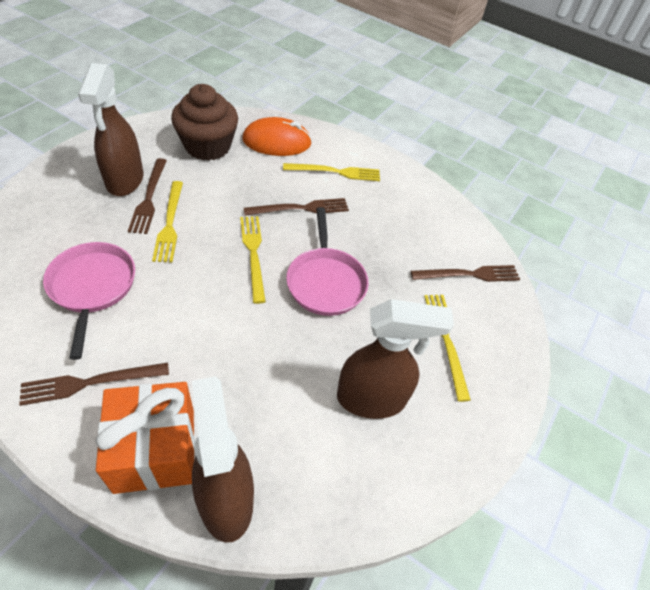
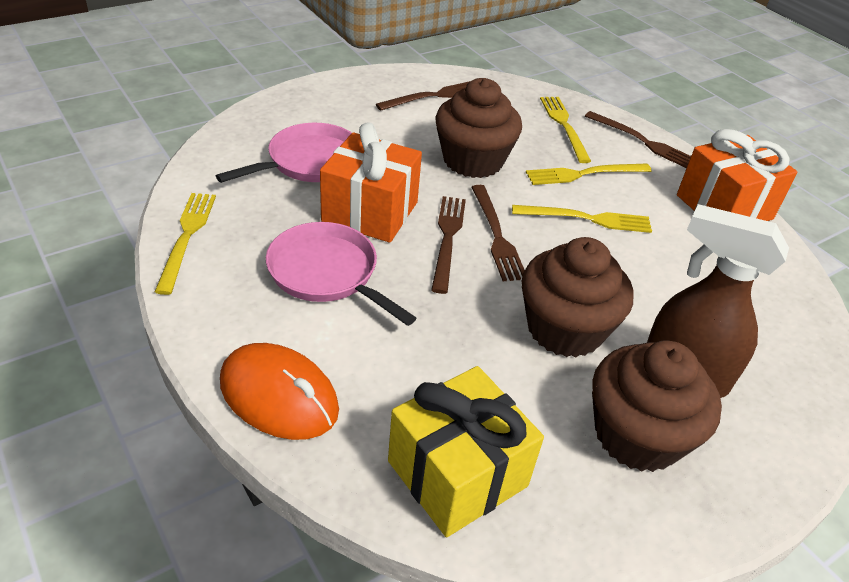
brown cupcake: 1 -> 3
brown spray bottle: 3 -> 1
orange gift: 1 -> 2
yellow gift: 0 -> 1

